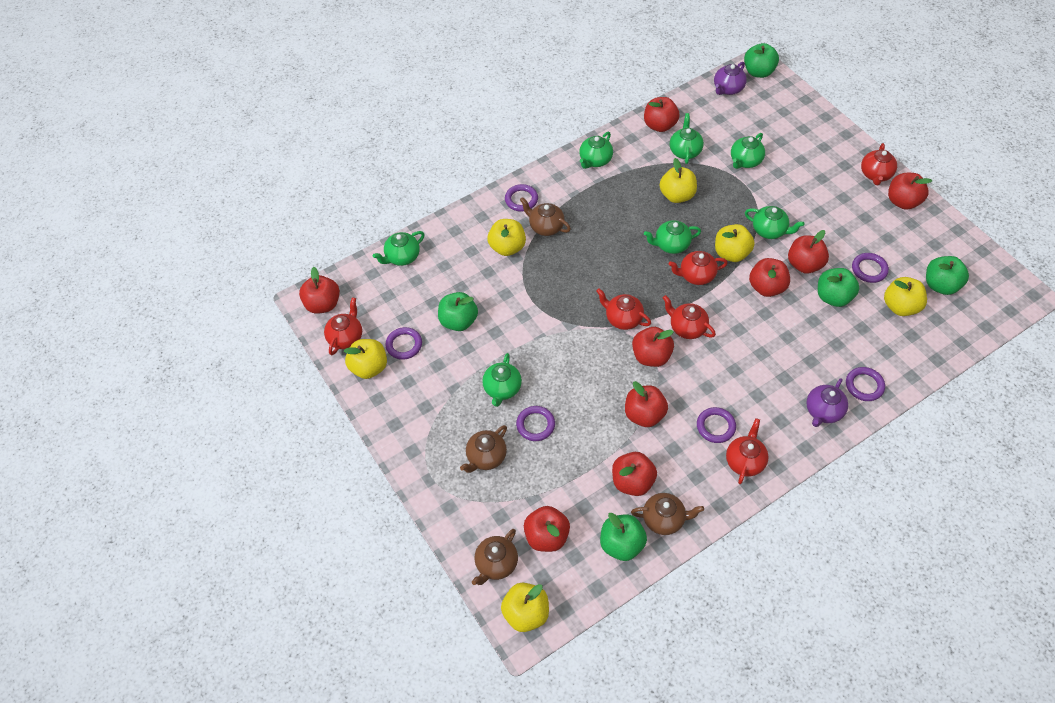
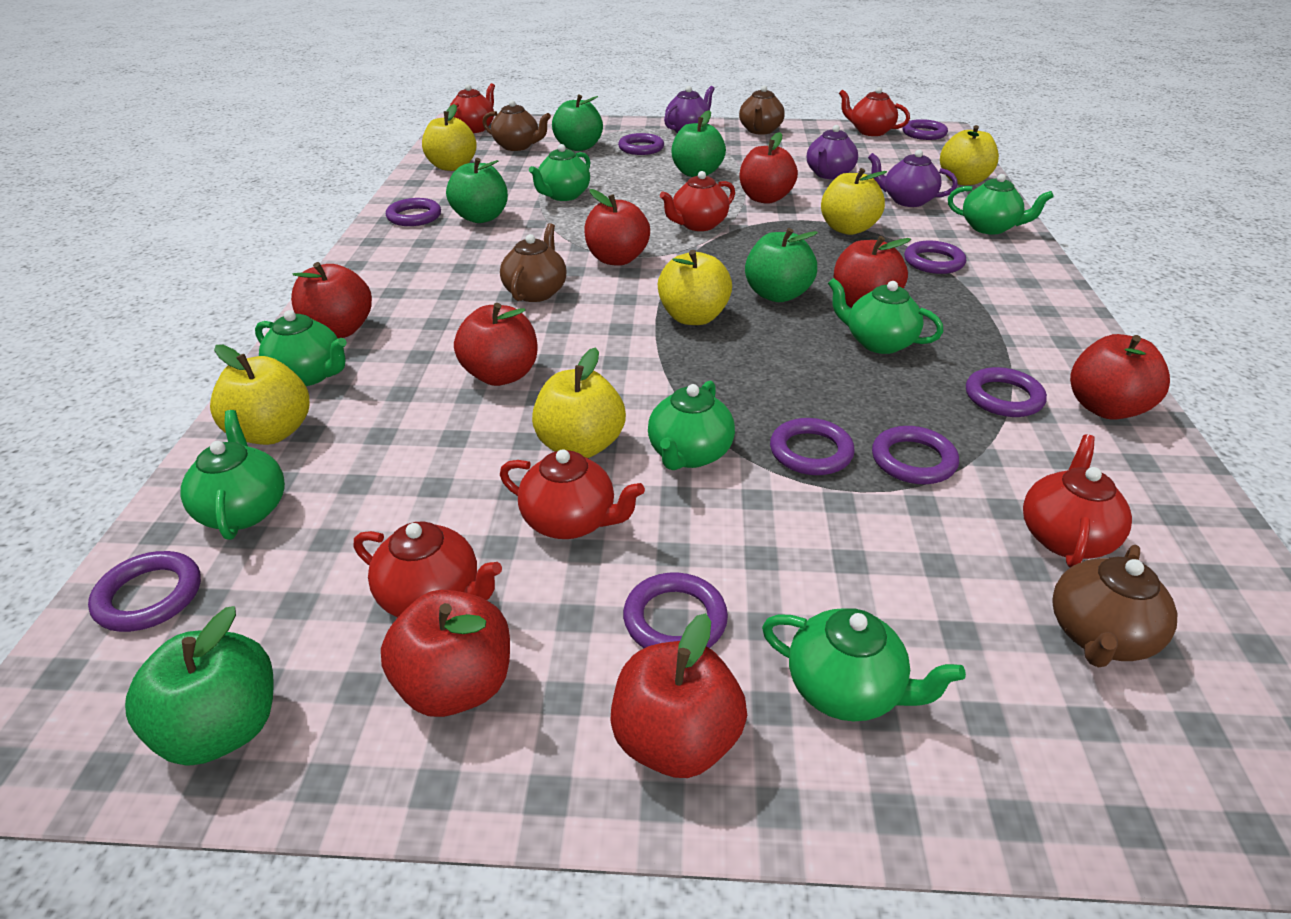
purple ring: 6 -> 9
purple teapot: 2 -> 3
red apple: 9 -> 8

